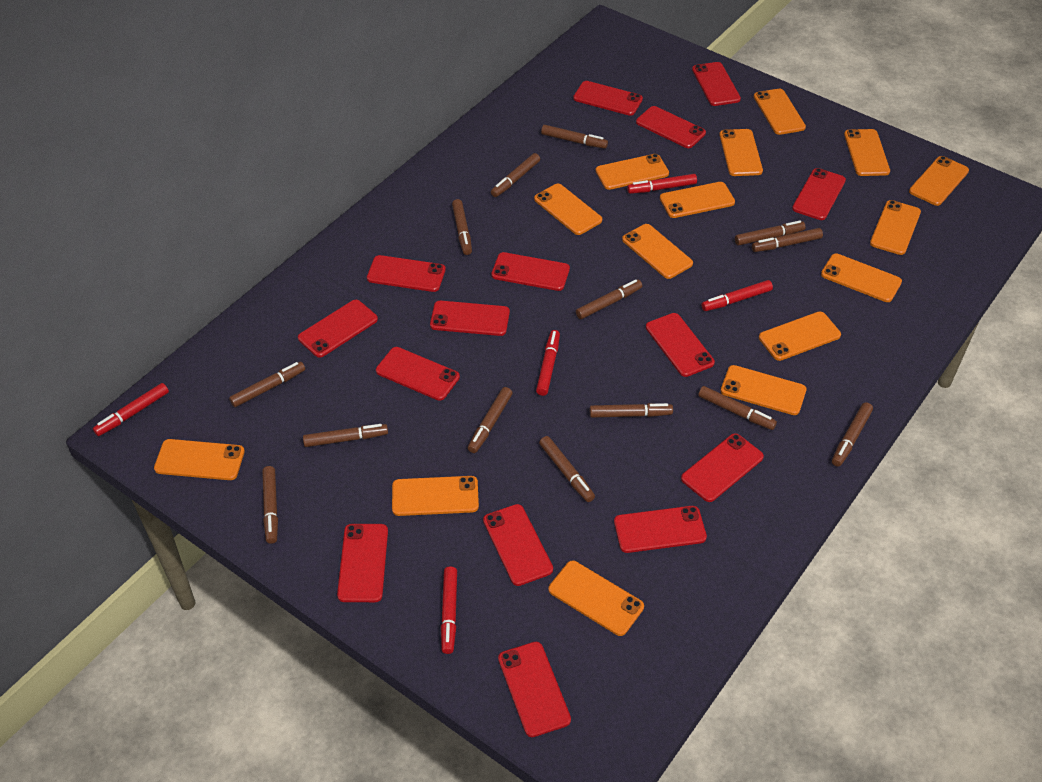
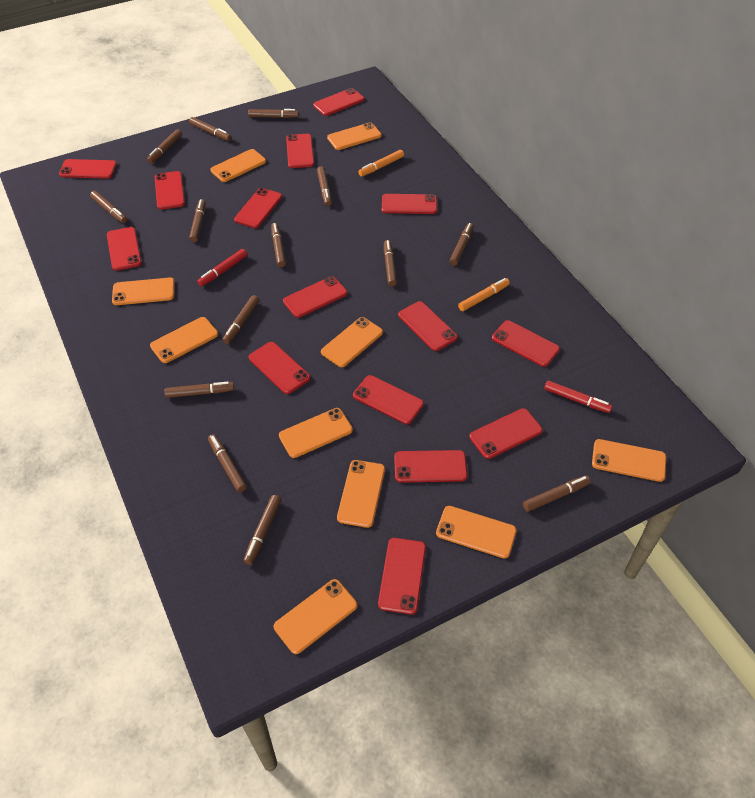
orange marker: 0 -> 2
orange phone: 15 -> 10
red marker: 5 -> 2

